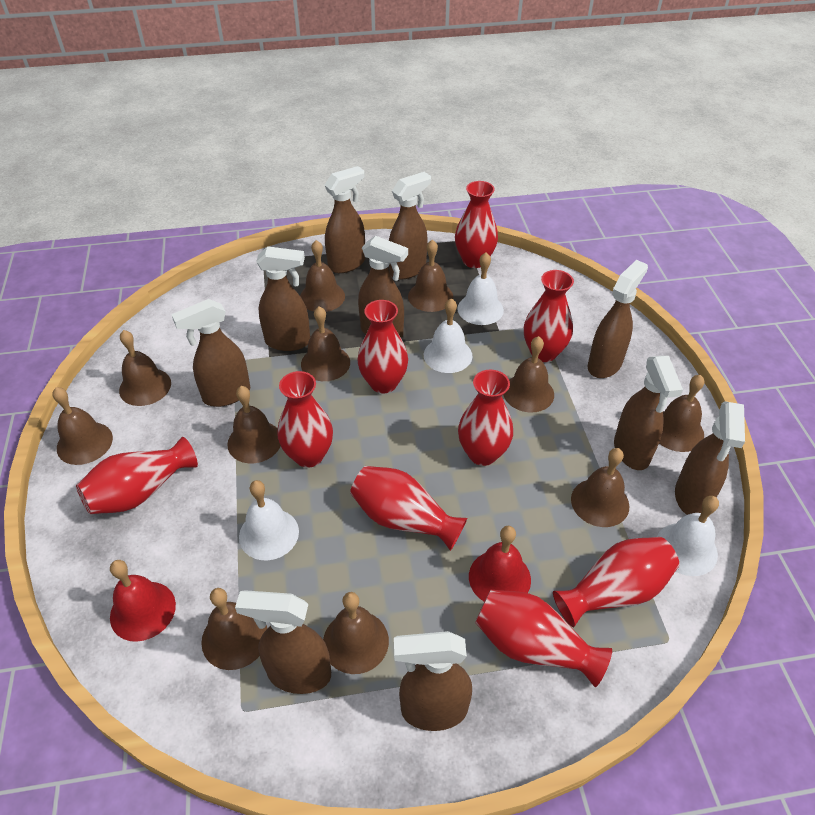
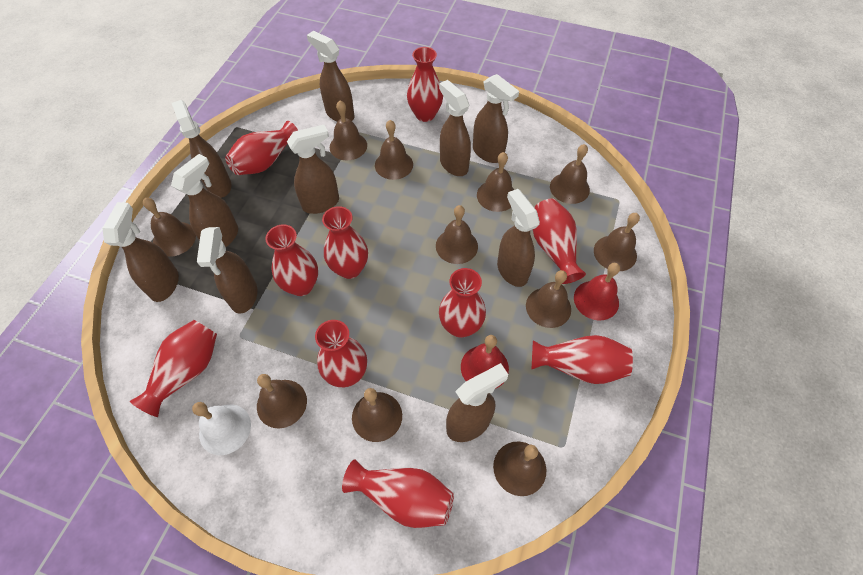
red vase: 9 -> 10
white bell: 4 -> 1

